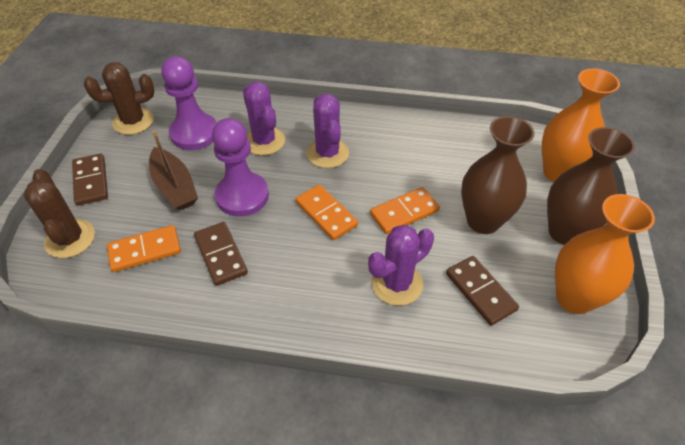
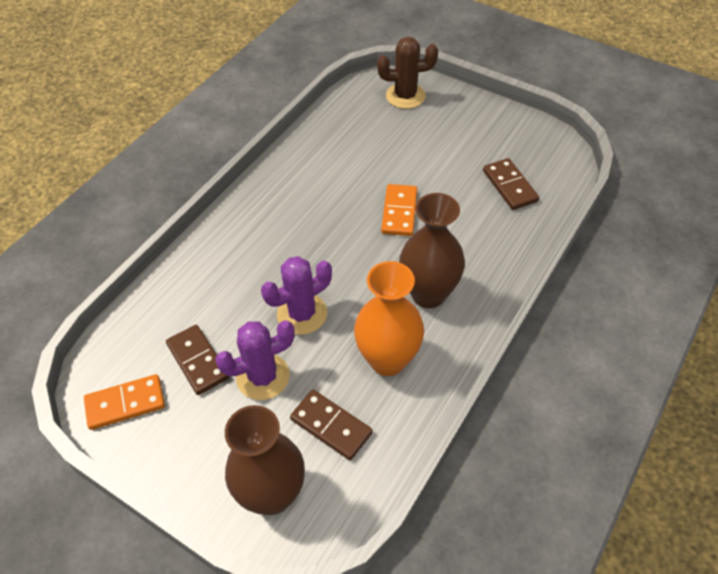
brown boat: 1 -> 0
brown cactus: 2 -> 1
orange domino: 3 -> 2
orange vase: 2 -> 1
purple cactus: 3 -> 2
purple pawn: 2 -> 0

